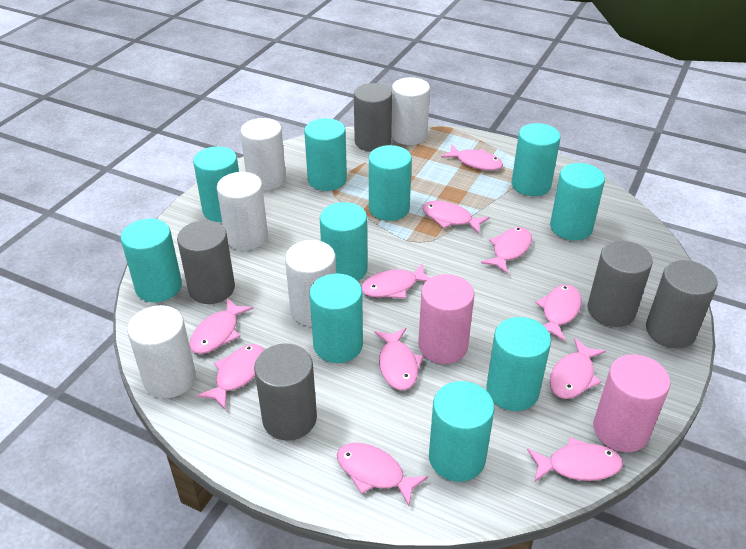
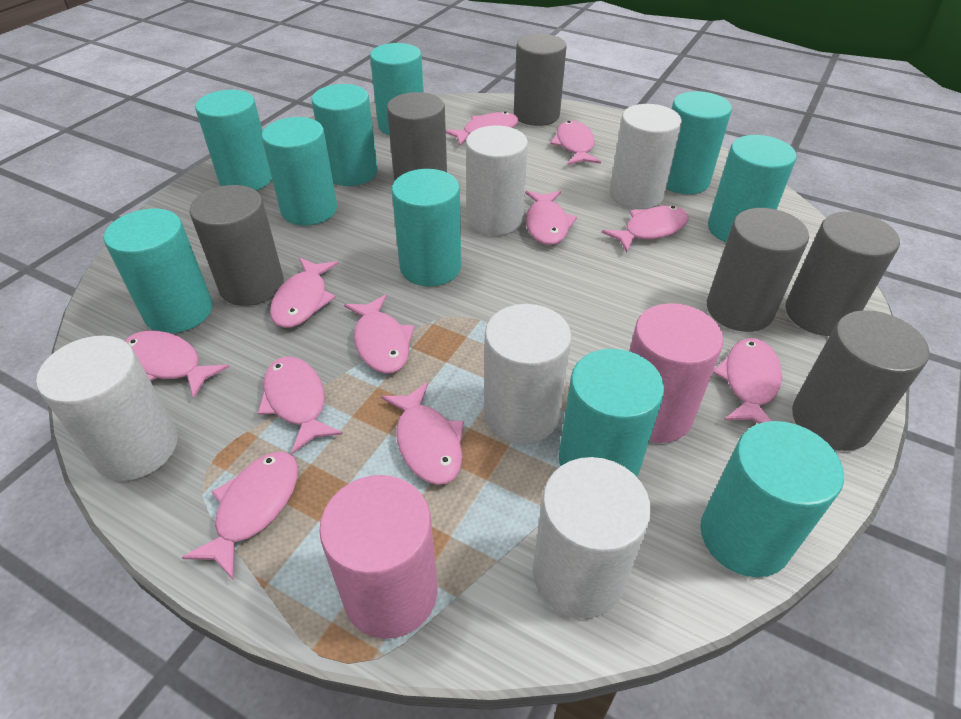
grey cylinder: 5 -> 6

